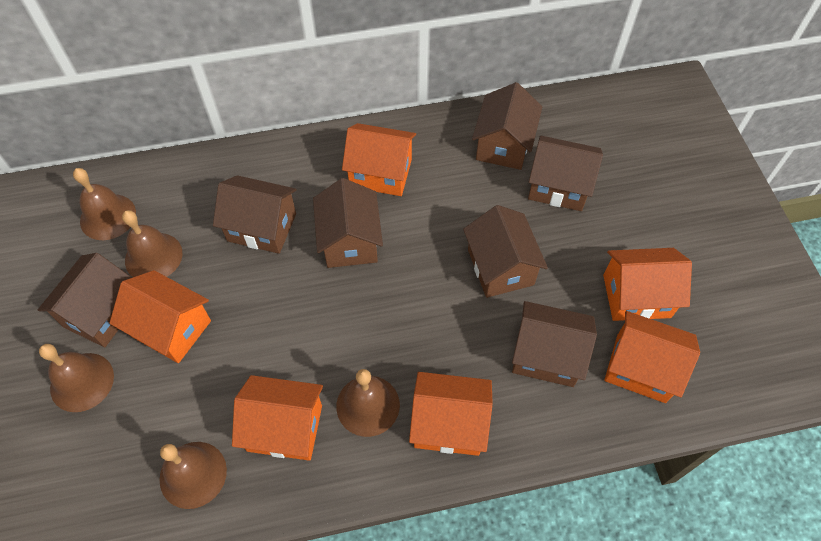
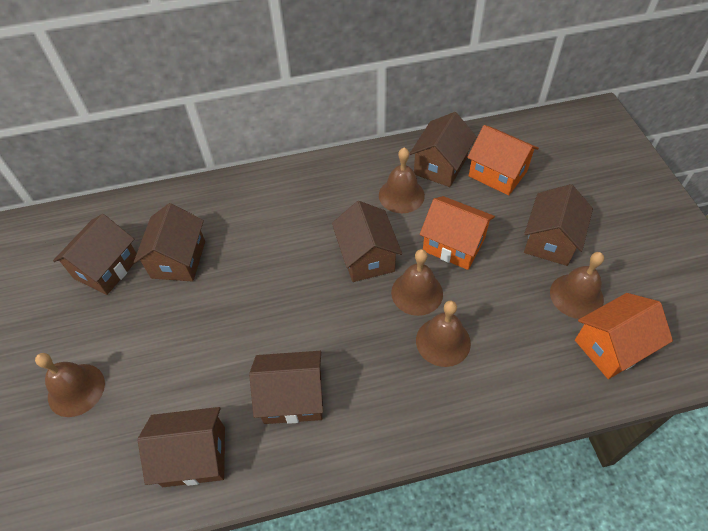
orange house: 6 -> 3

